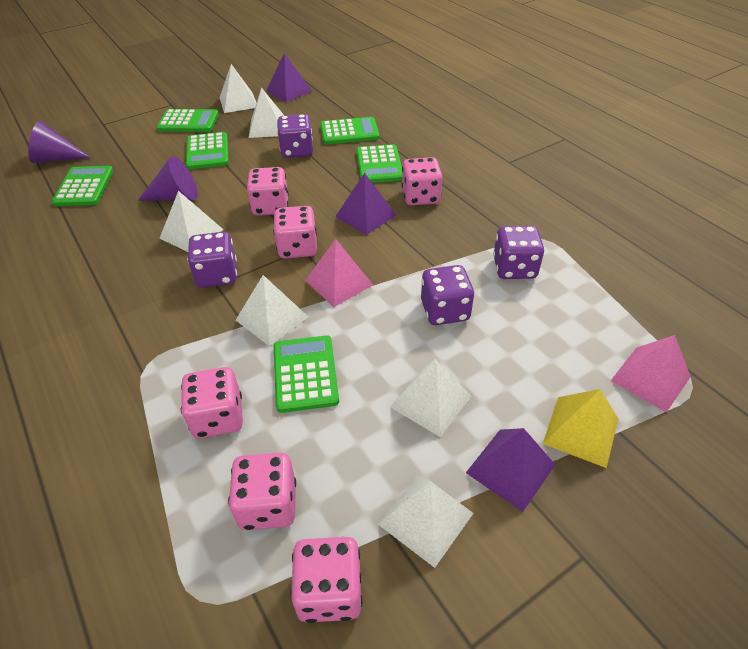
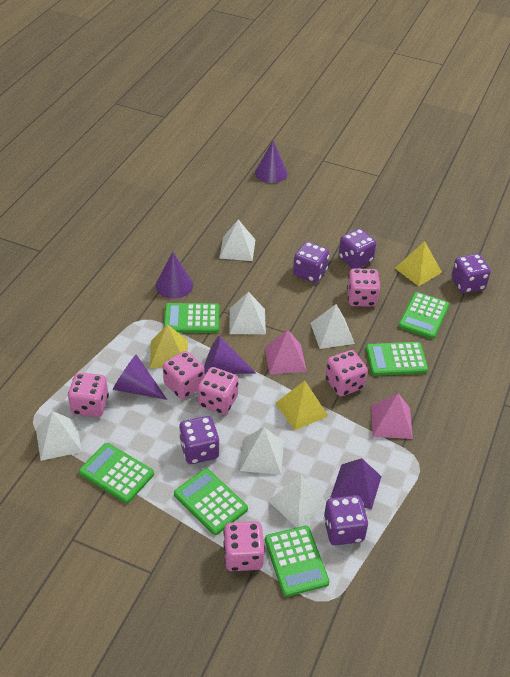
purple cone: 2 -> 4
purple dice: 4 -> 5
purple pyramid: 3 -> 1
yellow pyramid: 1 -> 3

